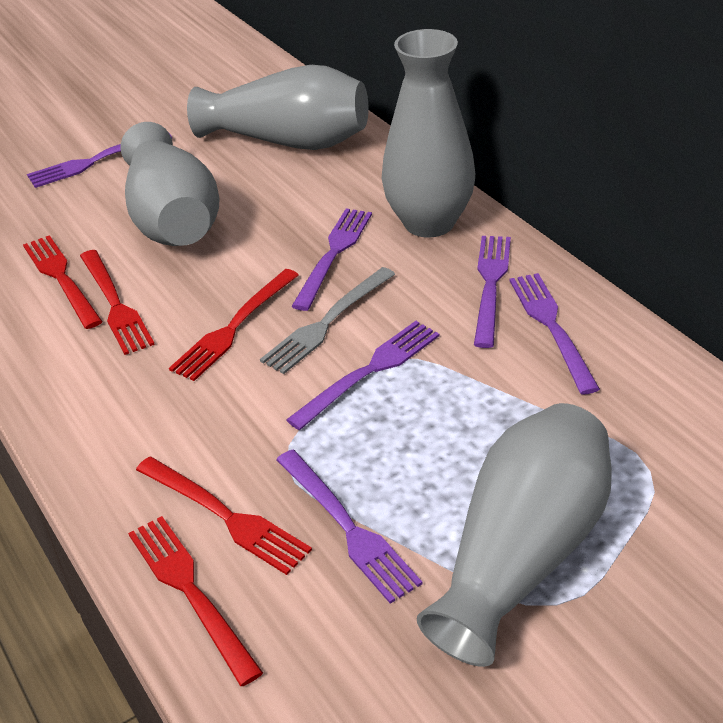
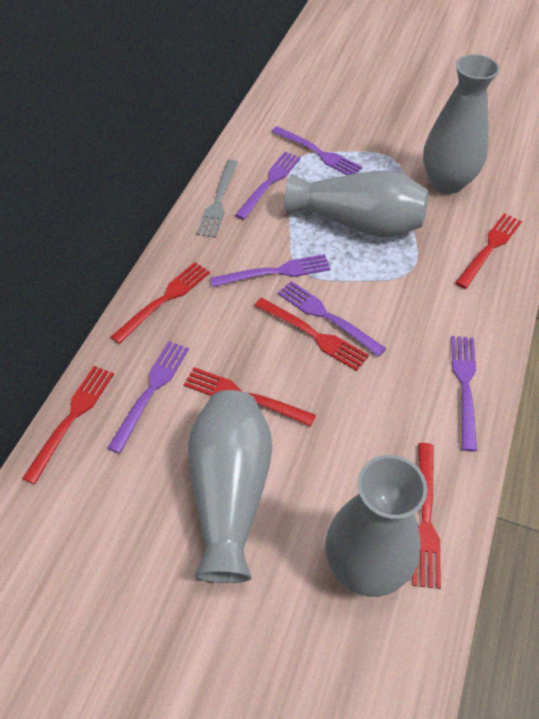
red fork: 5 -> 6

